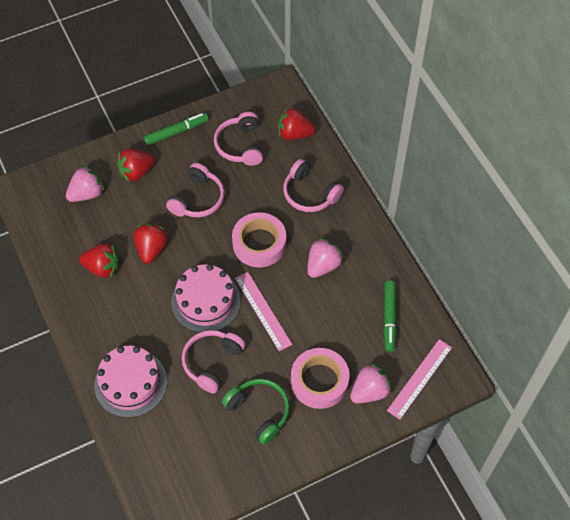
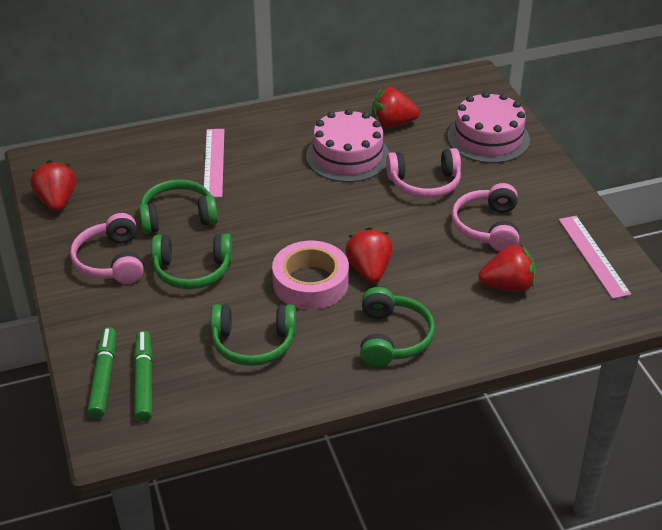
green headphones: 1 -> 4
pink headphones: 4 -> 3
pink strawberry: 3 -> 0
pink tape: 2 -> 1

